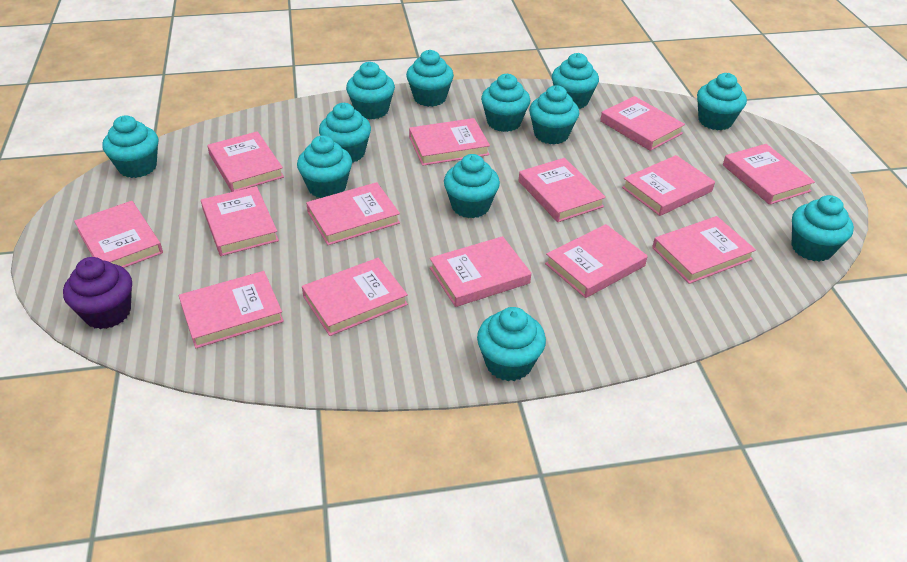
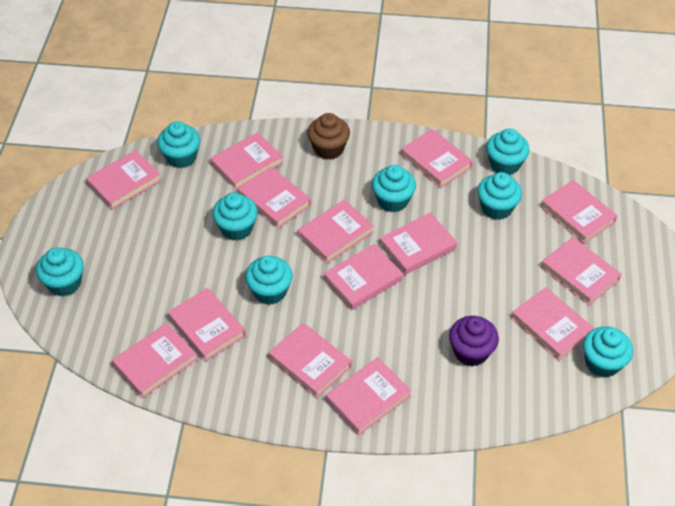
brown cupcake: 0 -> 1
turquoise cupcake: 12 -> 8

